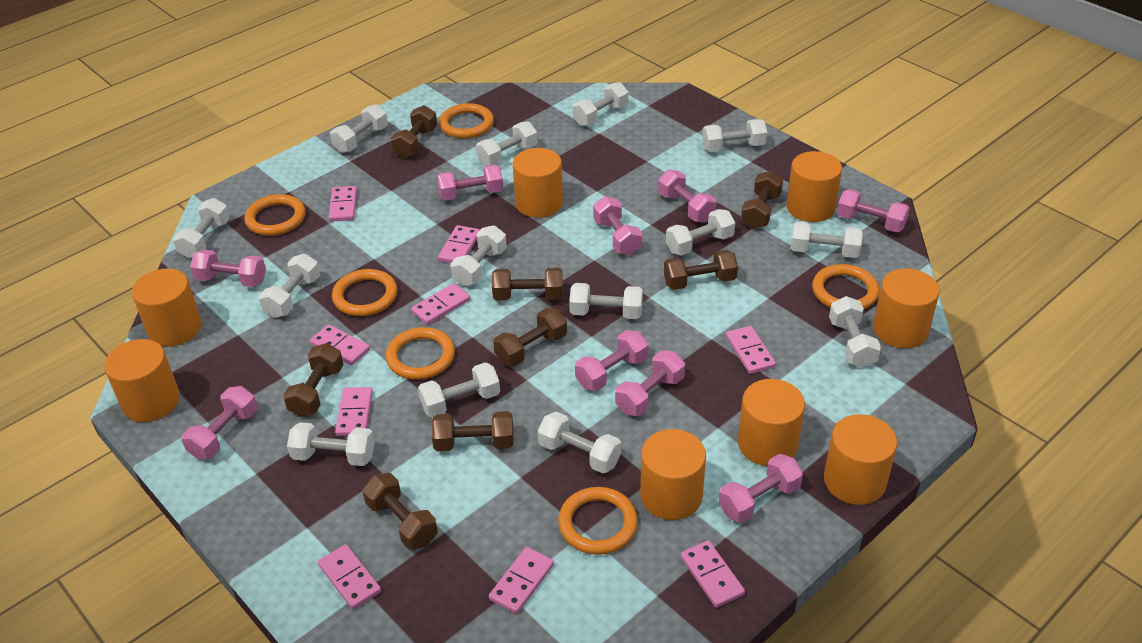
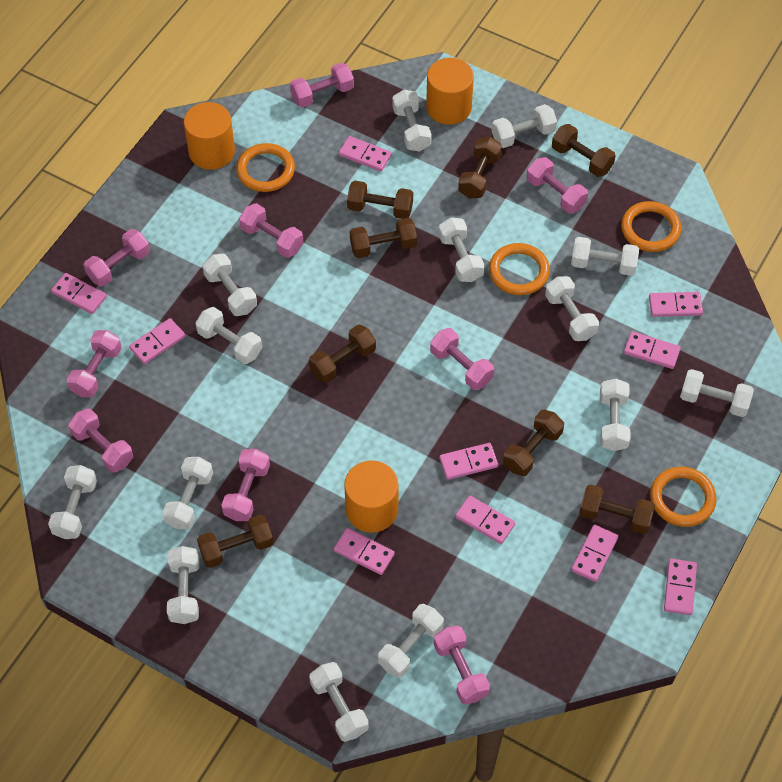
orange cylinder: 8 -> 3
orange ring: 6 -> 4
pink domino: 9 -> 10

